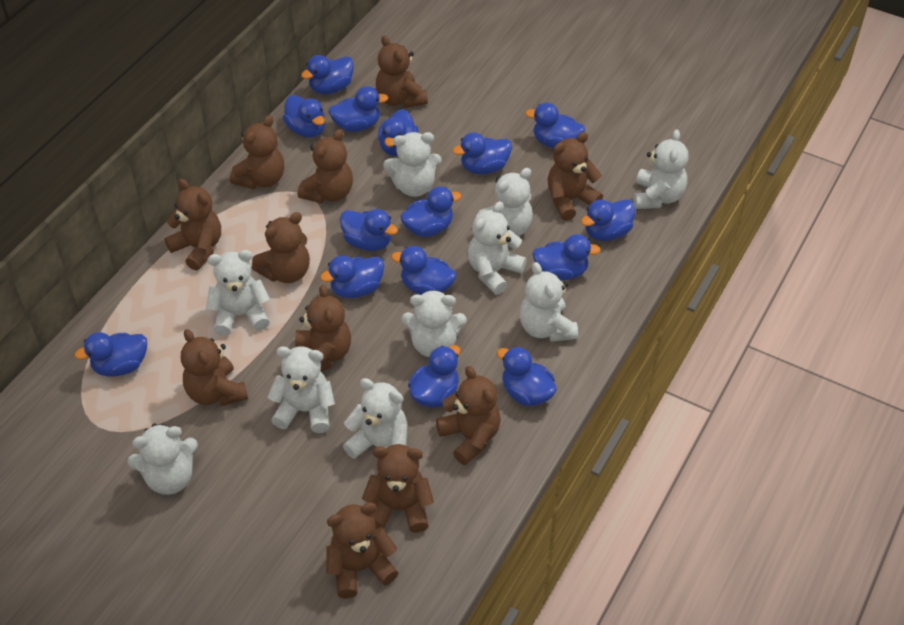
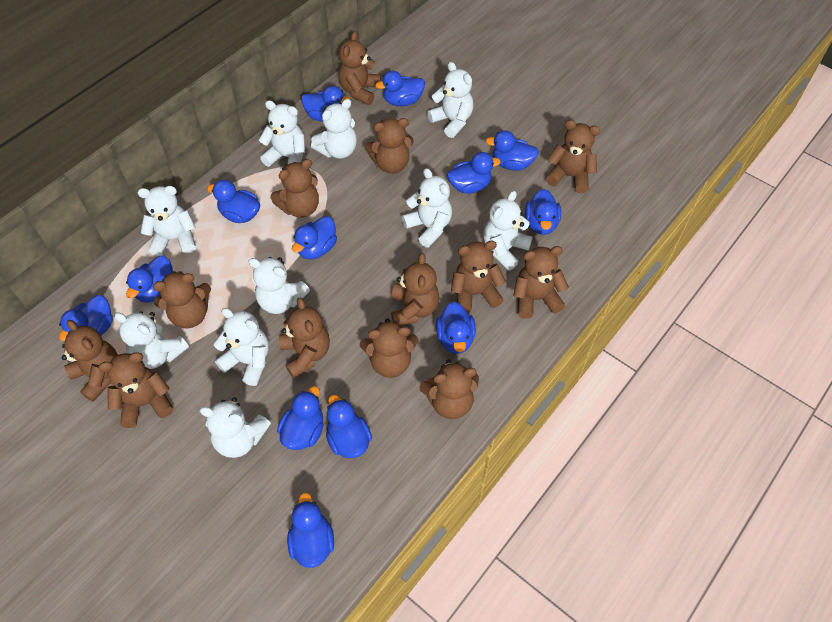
blue duck: 15 -> 13
brown teddy bear: 11 -> 13

